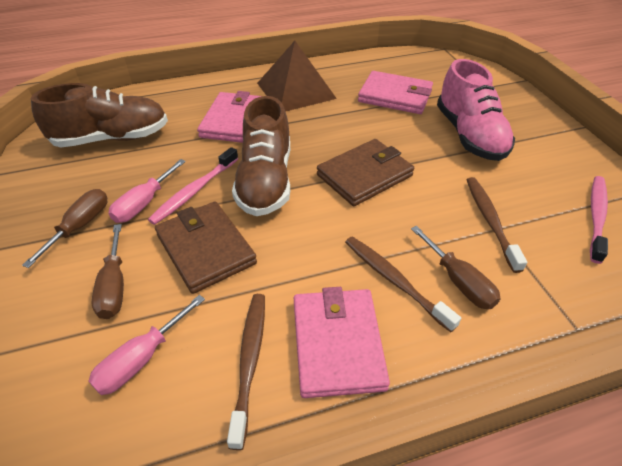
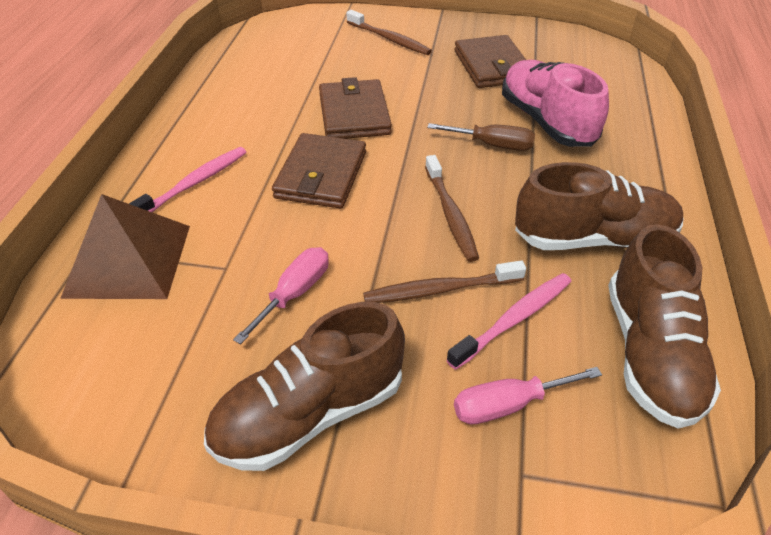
brown screwdriver: 3 -> 1
brown shoe: 2 -> 3
brown wallet: 2 -> 3
pink wallet: 3 -> 0

